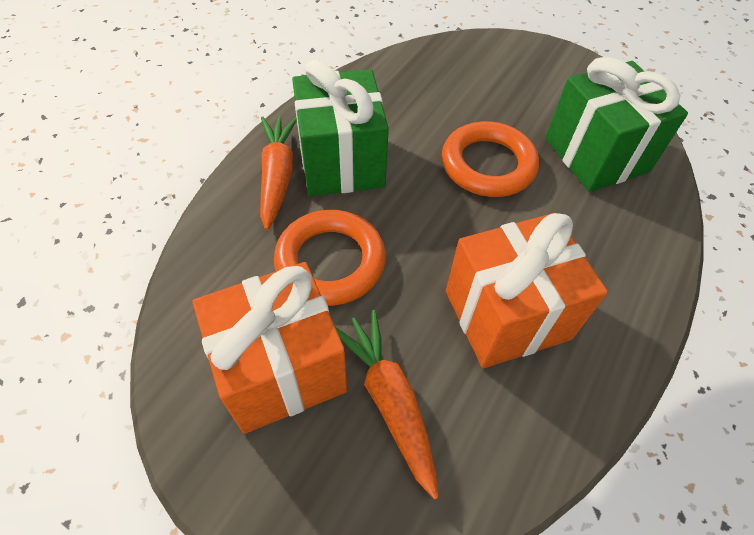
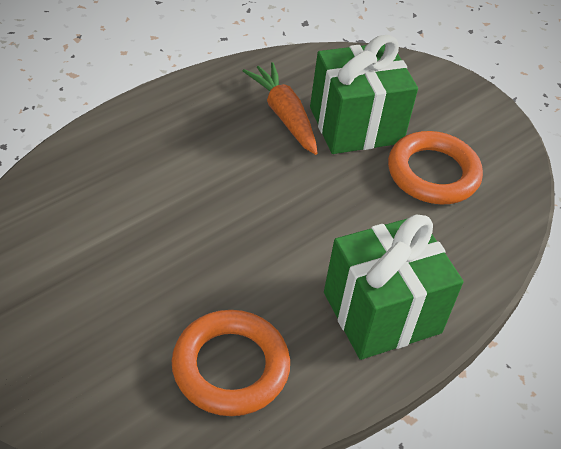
orange carrot: 2 -> 1
orange gift: 2 -> 0

